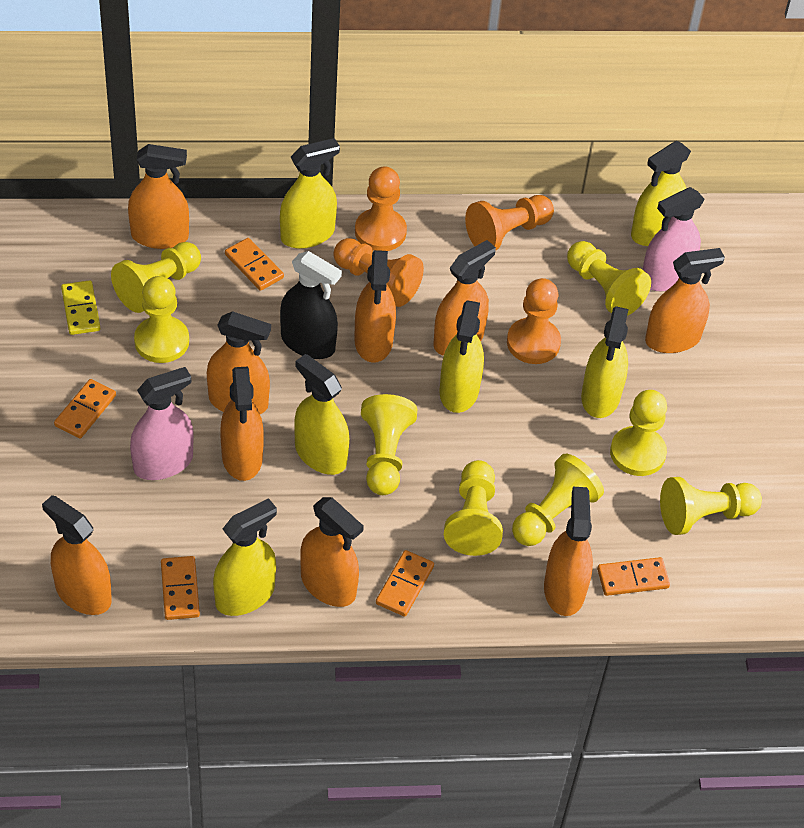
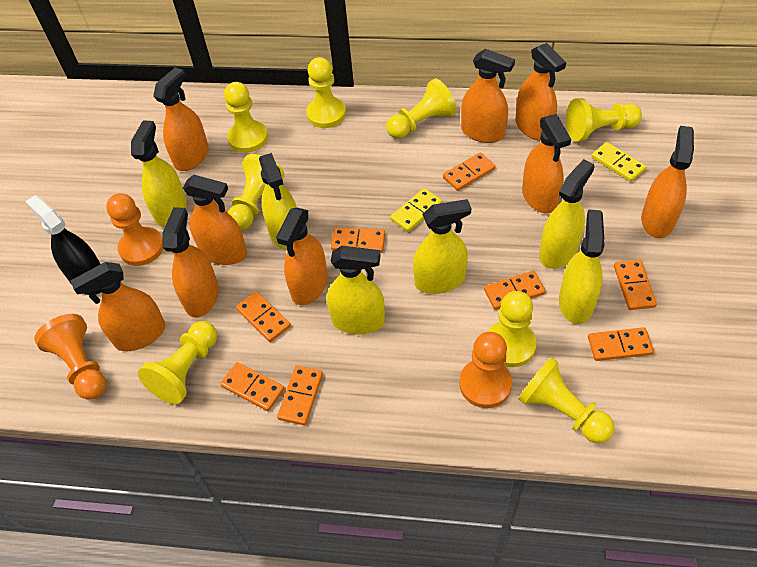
orange domino: 5 -> 8
orange pawn: 4 -> 3
pink spray bottle: 2 -> 0
yellow domino: 1 -> 2

